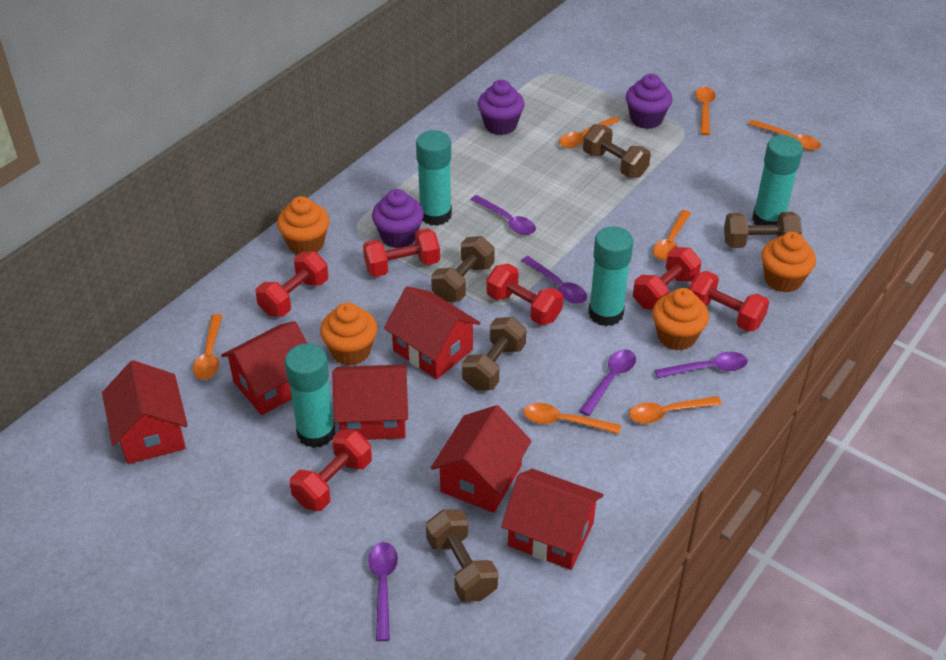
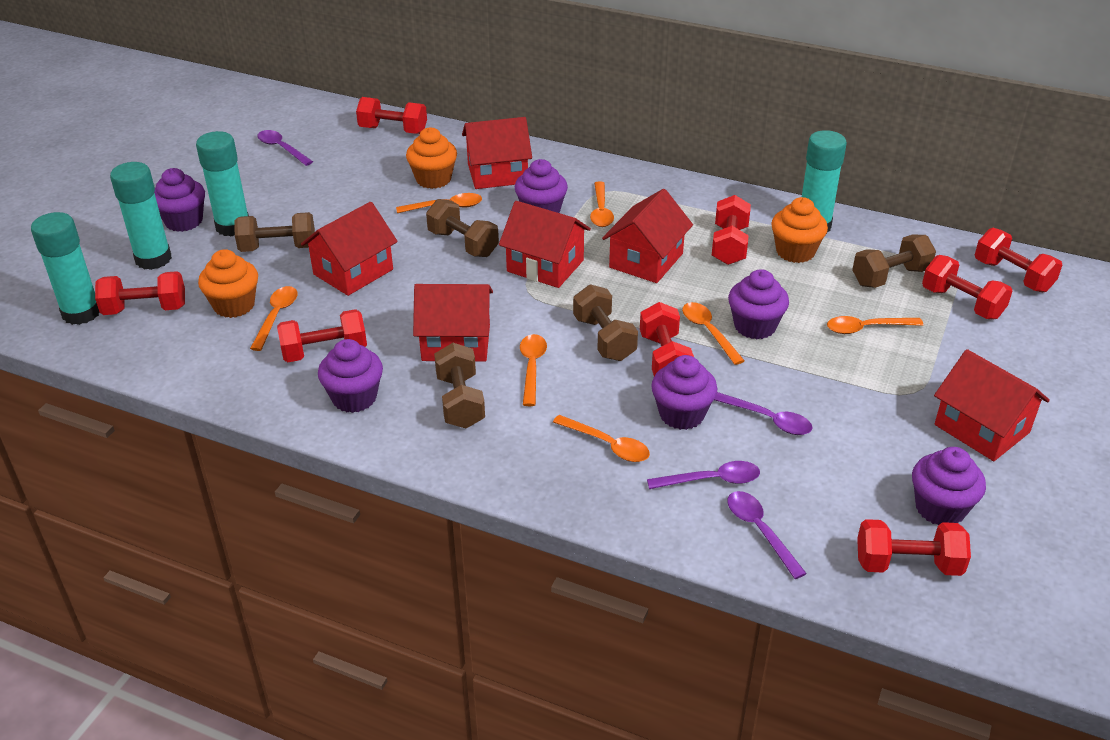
orange cupcake: 4 -> 3
purple cupcake: 3 -> 6
purple spoon: 5 -> 4
red dumbbell: 6 -> 8

